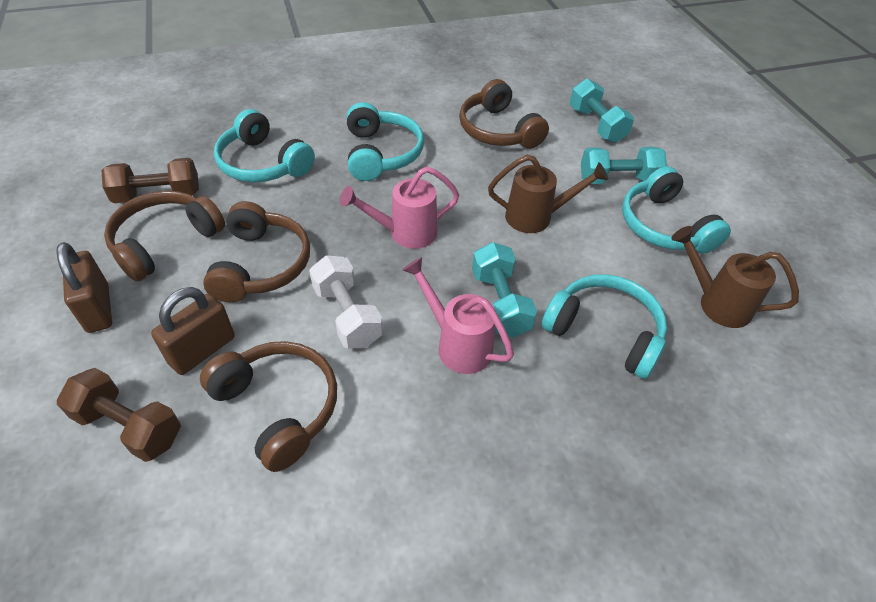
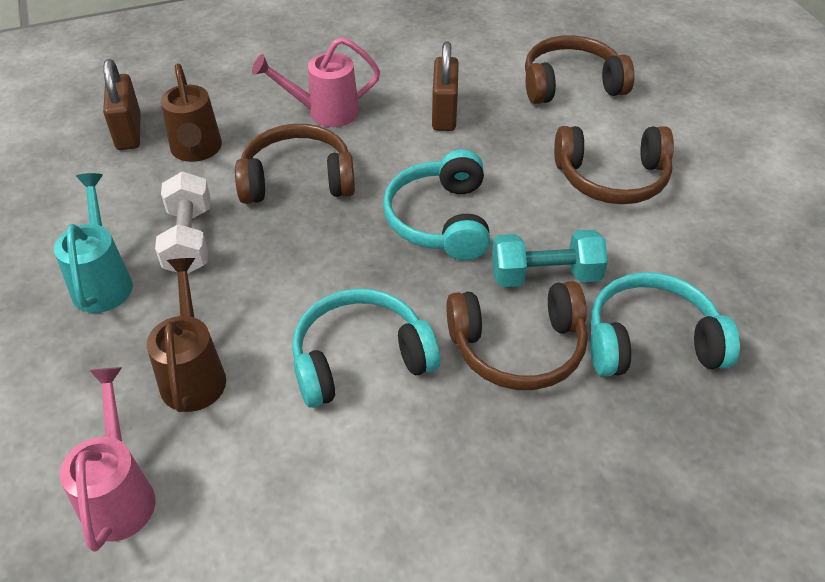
brown dumbbell: 2 -> 0
turquoise dumbbell: 3 -> 1
turquoise headphones: 4 -> 3
turquoise watering can: 0 -> 1

